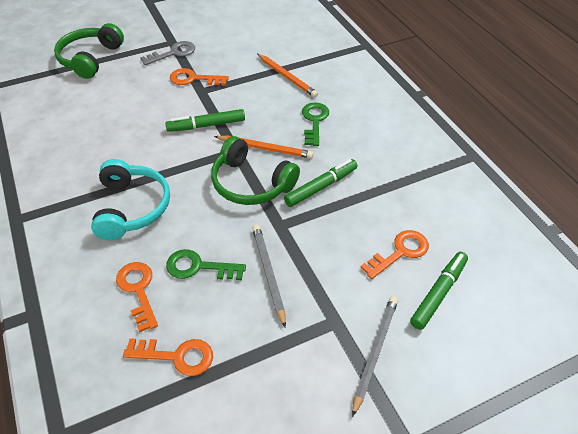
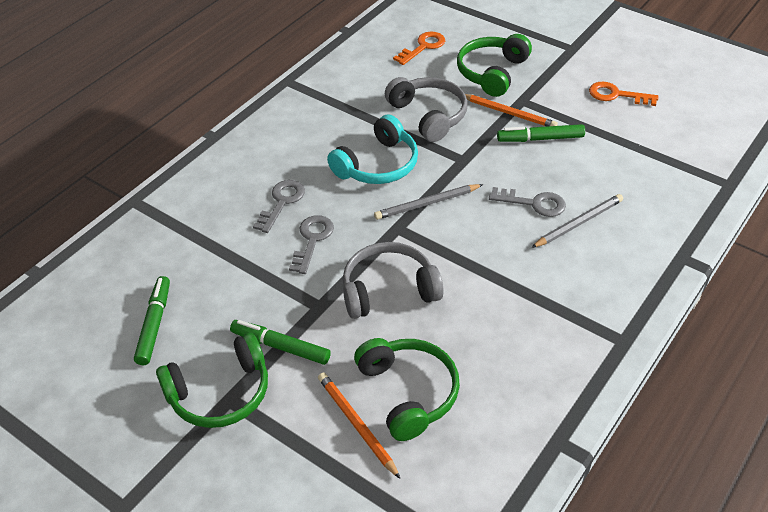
green headphones: 2 -> 3
green key: 2 -> 0
grey headphones: 0 -> 2
grey key: 1 -> 3
orange key: 4 -> 2

